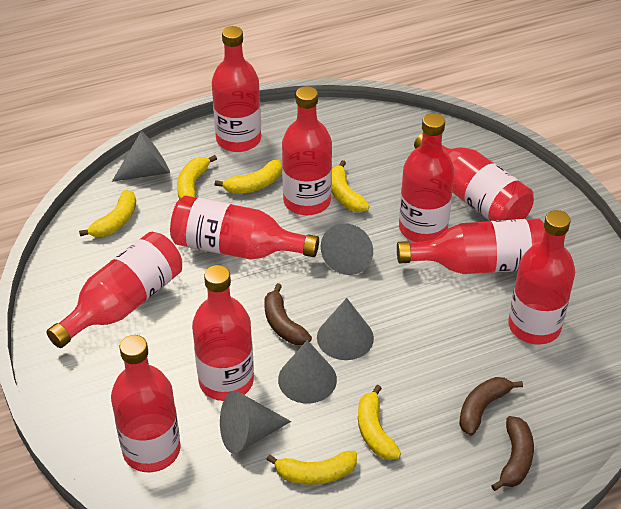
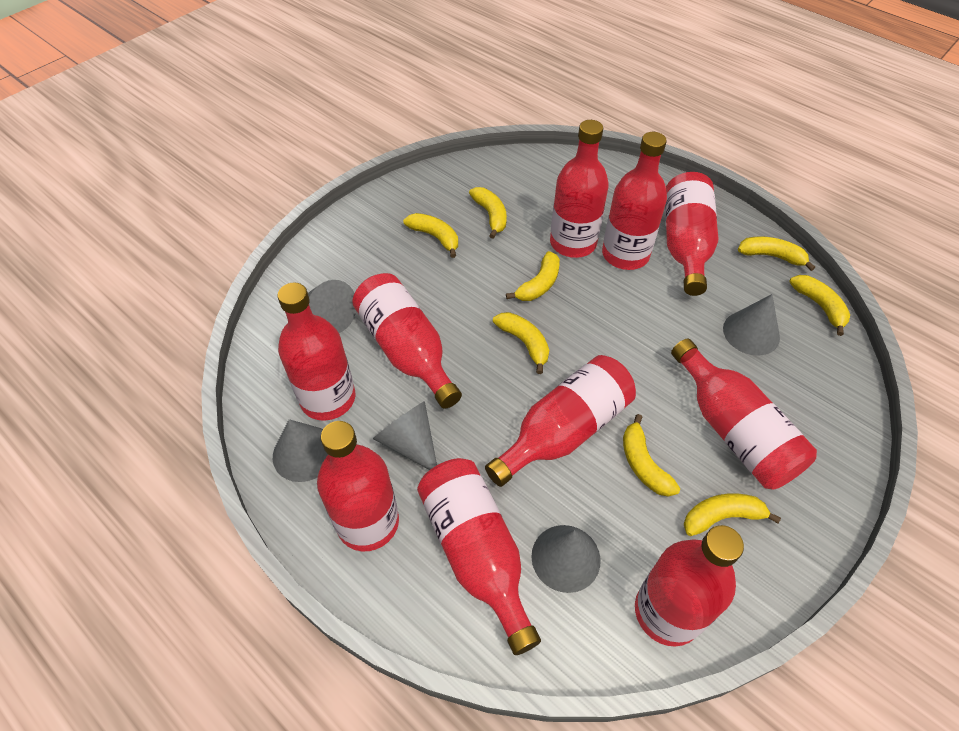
brown banana: 3 -> 0
yellow banana: 6 -> 8

